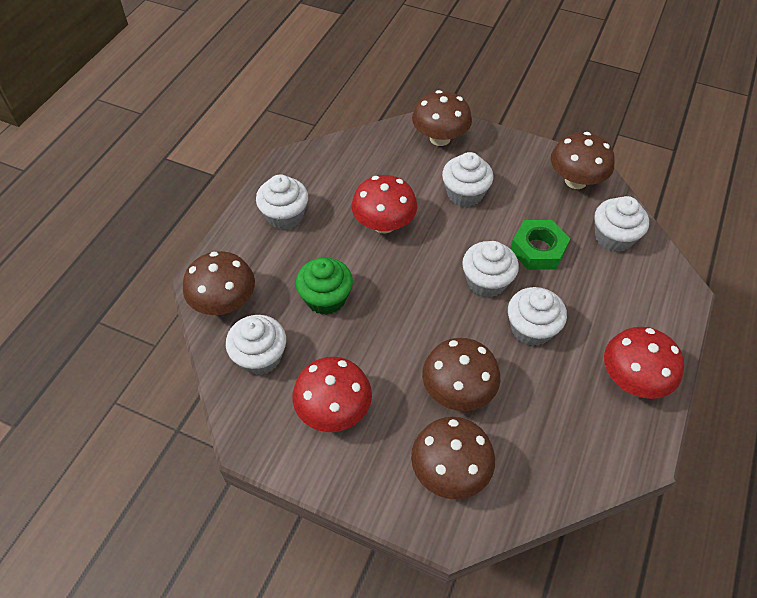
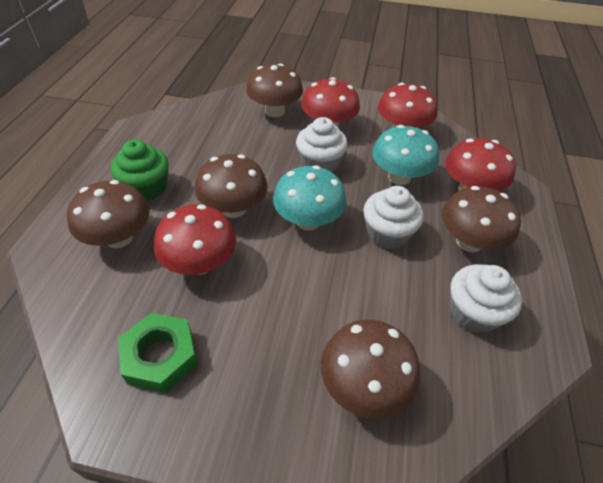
red mushroom: 3 -> 4
turquoise mushroom: 0 -> 2
white cupcake: 6 -> 3

